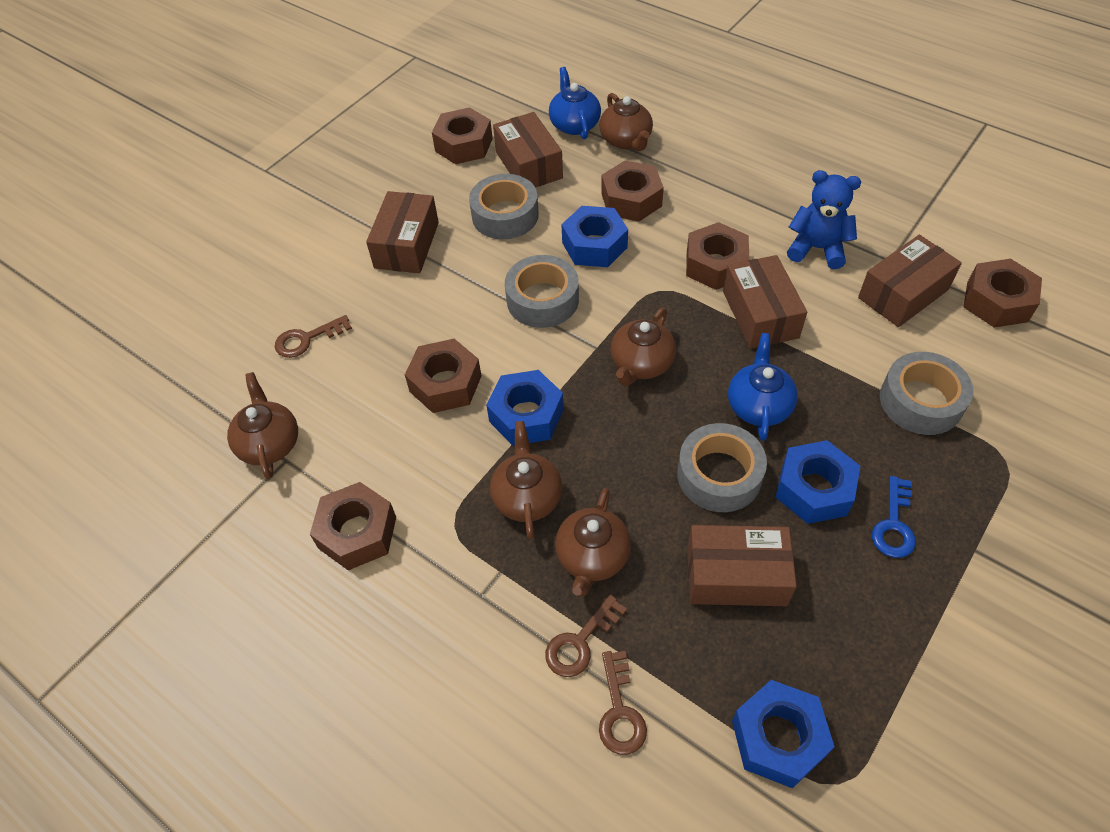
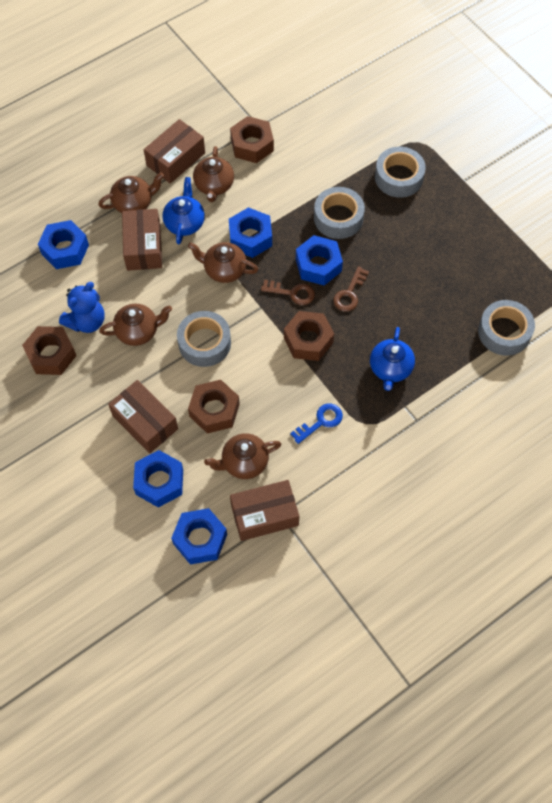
blue nut: 4 -> 5
brown box: 5 -> 4
brown key: 3 -> 2
brown nut: 6 -> 4

